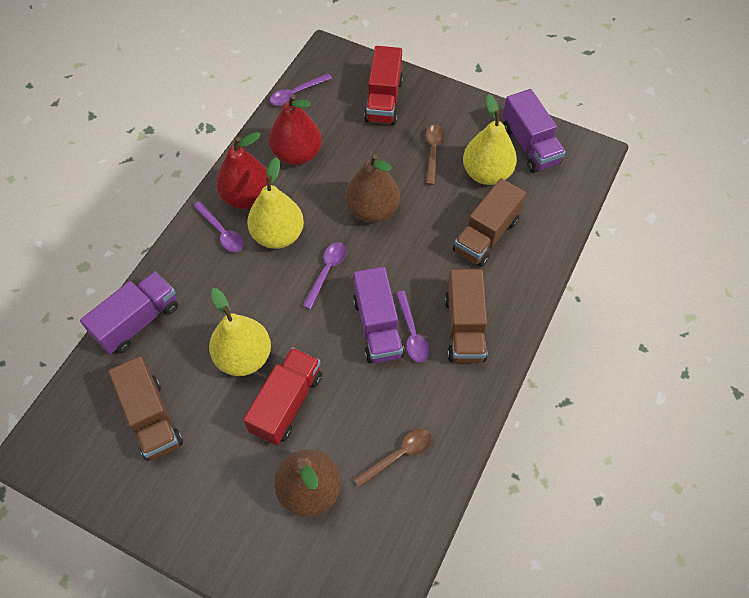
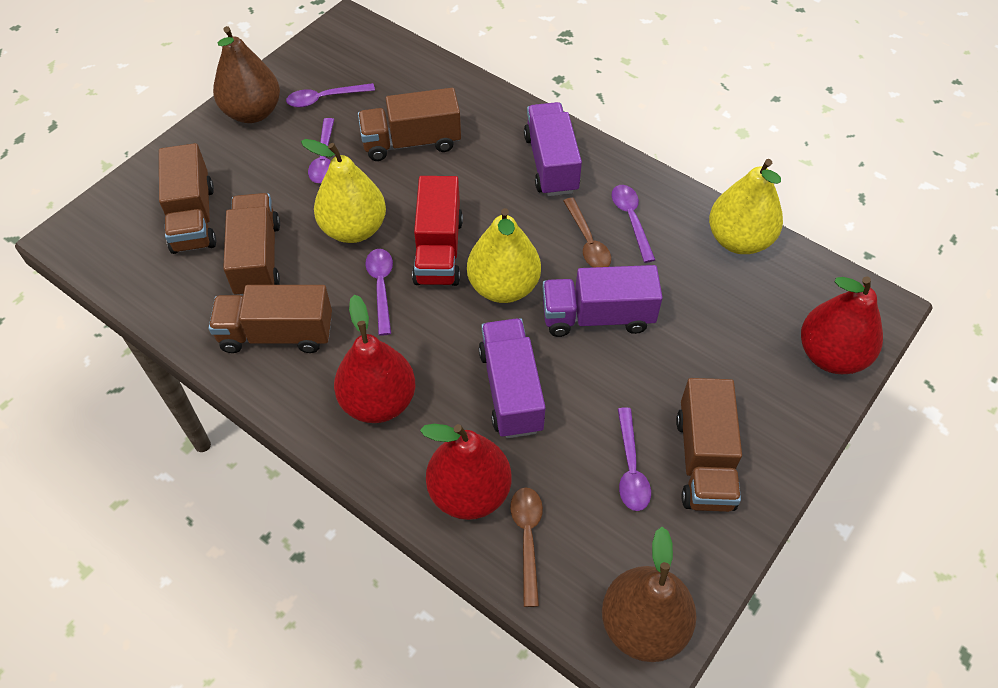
brown truck: 3 -> 5
purple spoon: 4 -> 5
red pear: 2 -> 3
red truck: 2 -> 1

